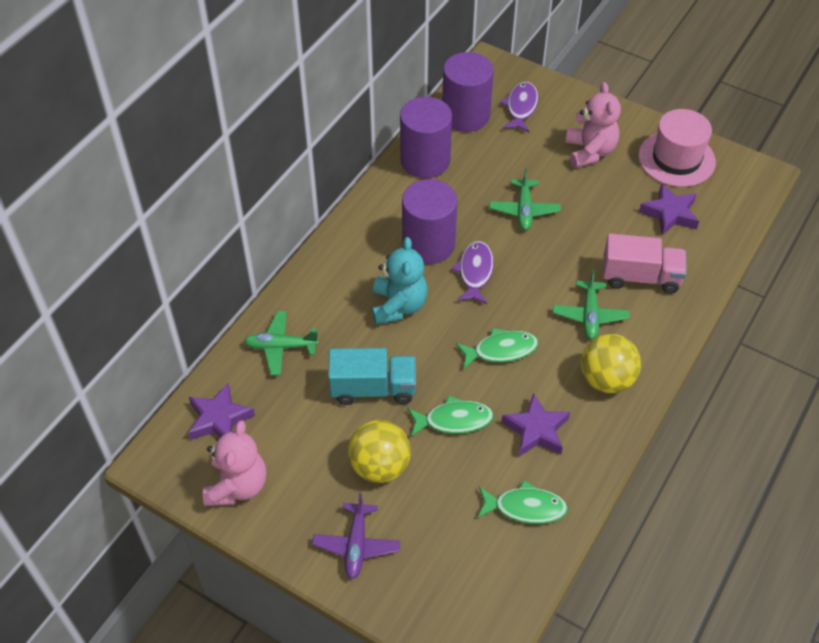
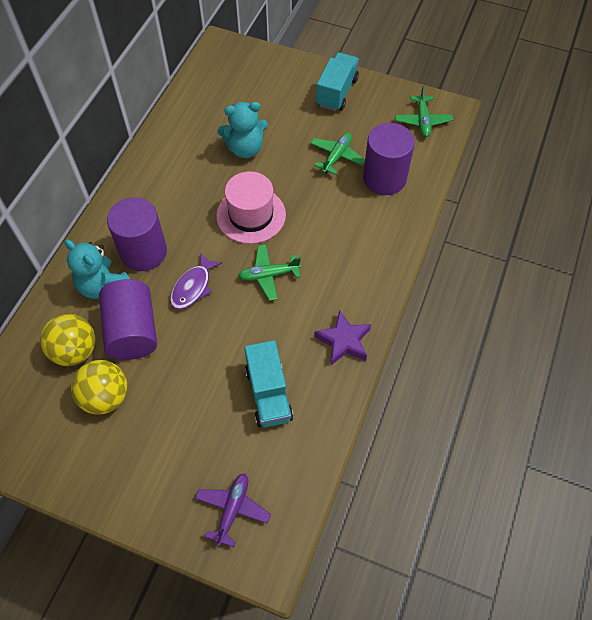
green fish: 3 -> 0
pink teddy bear: 2 -> 0
pink truck: 1 -> 0
purple fish: 2 -> 1
purple star: 3 -> 1
turquoise teddy bear: 1 -> 2
turquoise truck: 1 -> 2

